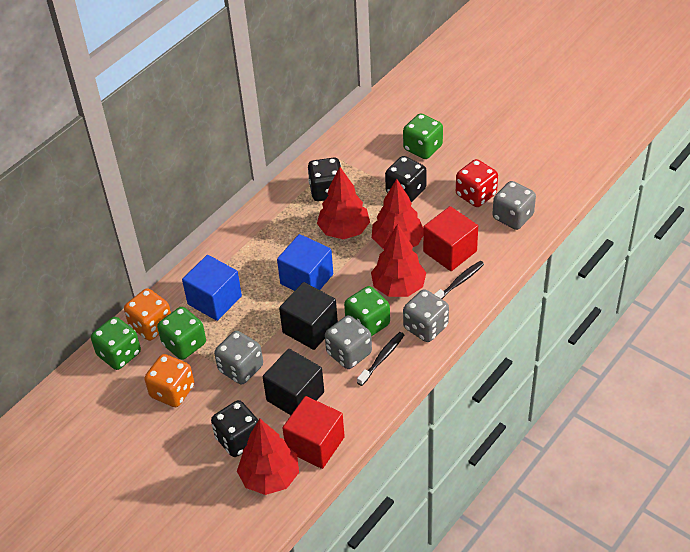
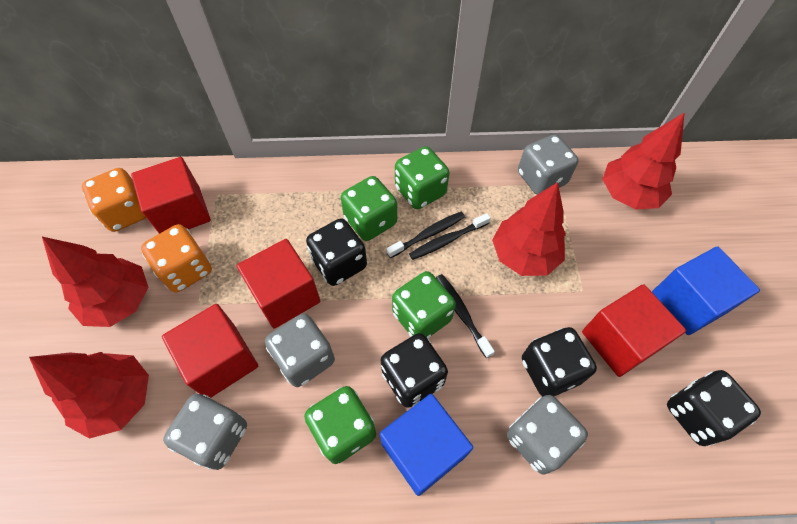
black cube: 2 -> 0
black dice: 3 -> 4
black toothbrush: 2 -> 3
red cube: 2 -> 4
red dice: 1 -> 0

